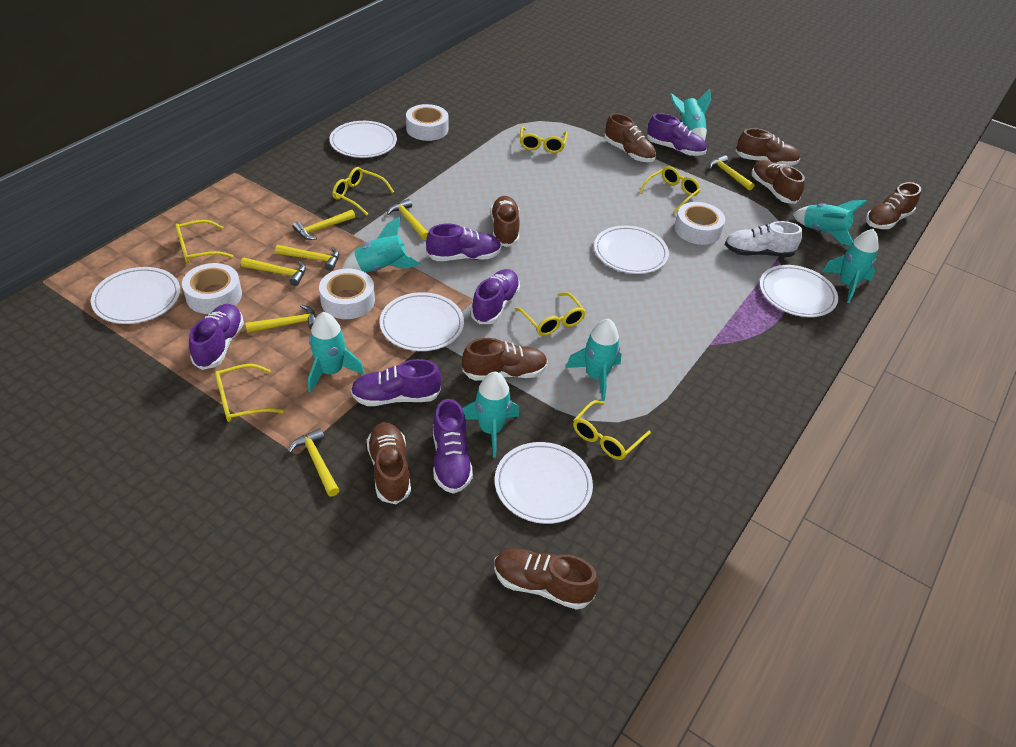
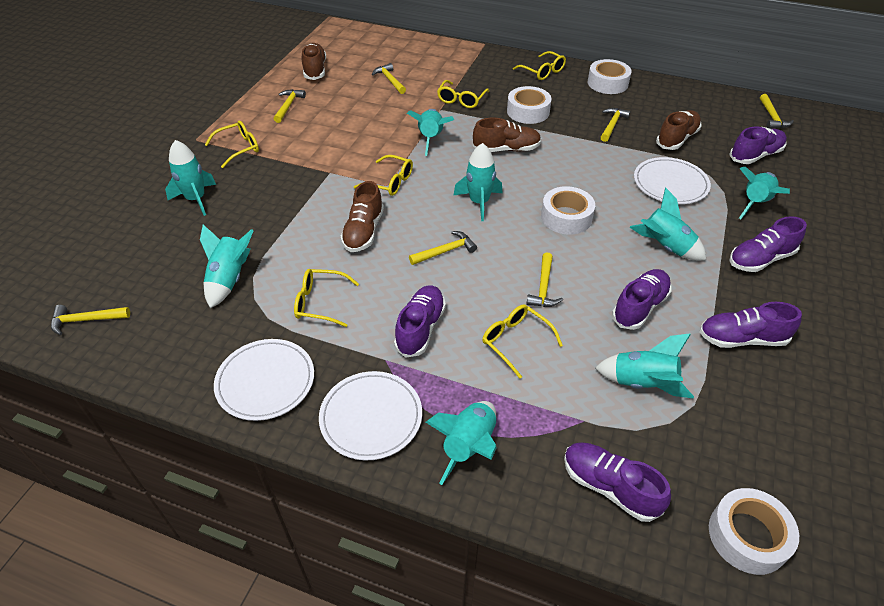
brown shoe: 8 -> 4
turquoise rocket: 7 -> 8
white plate: 6 -> 3
white shoe: 1 -> 0
yellow glasses: 7 -> 6

